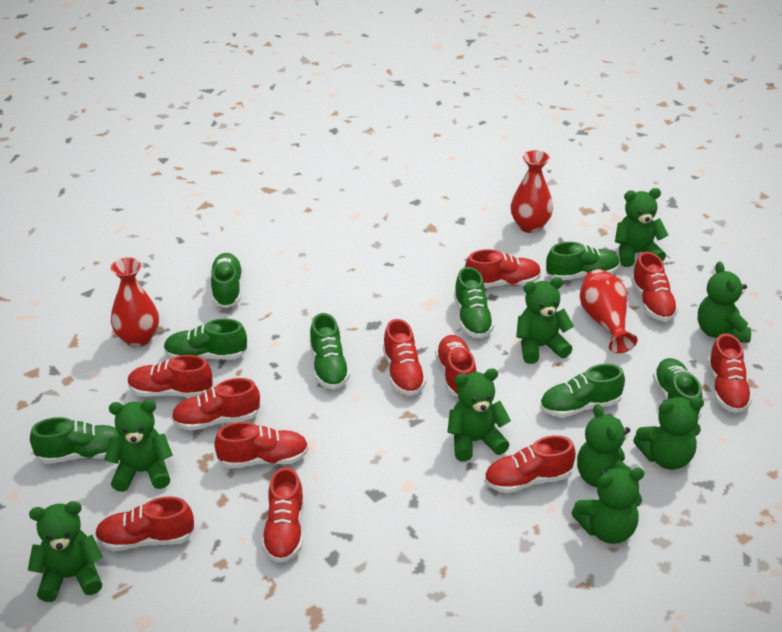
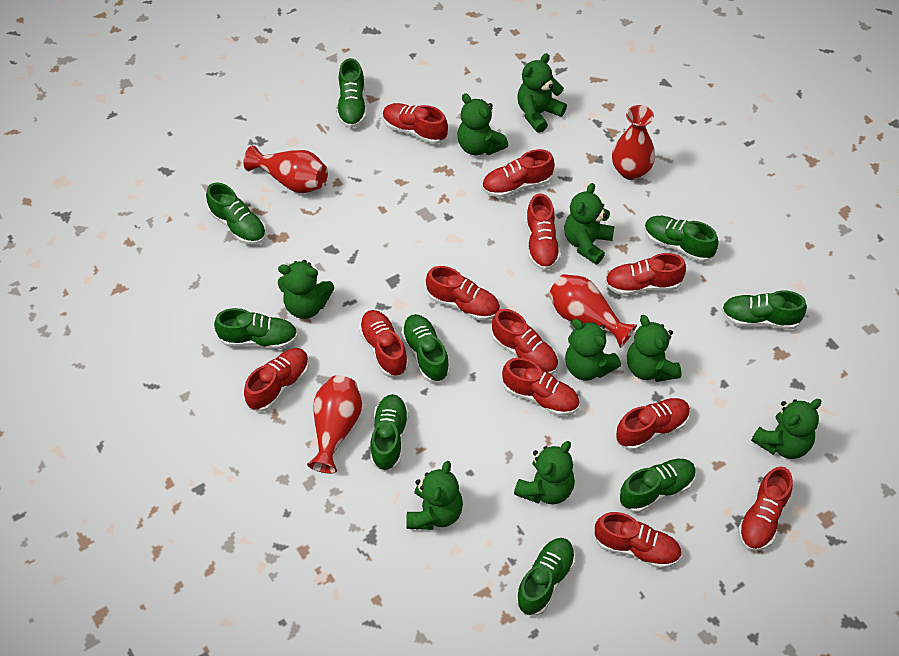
green shoe: 8 -> 9
red shoe: 11 -> 12
red vase: 3 -> 4

